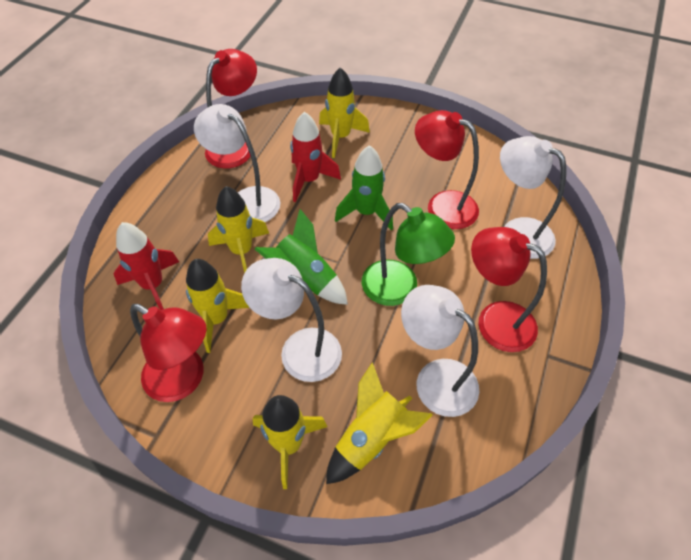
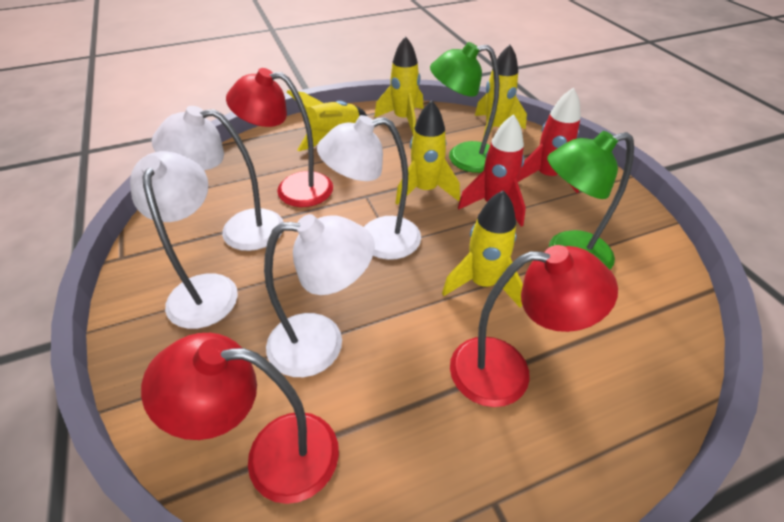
green lamp: 1 -> 2
green rocket: 2 -> 0
red lamp: 4 -> 3

